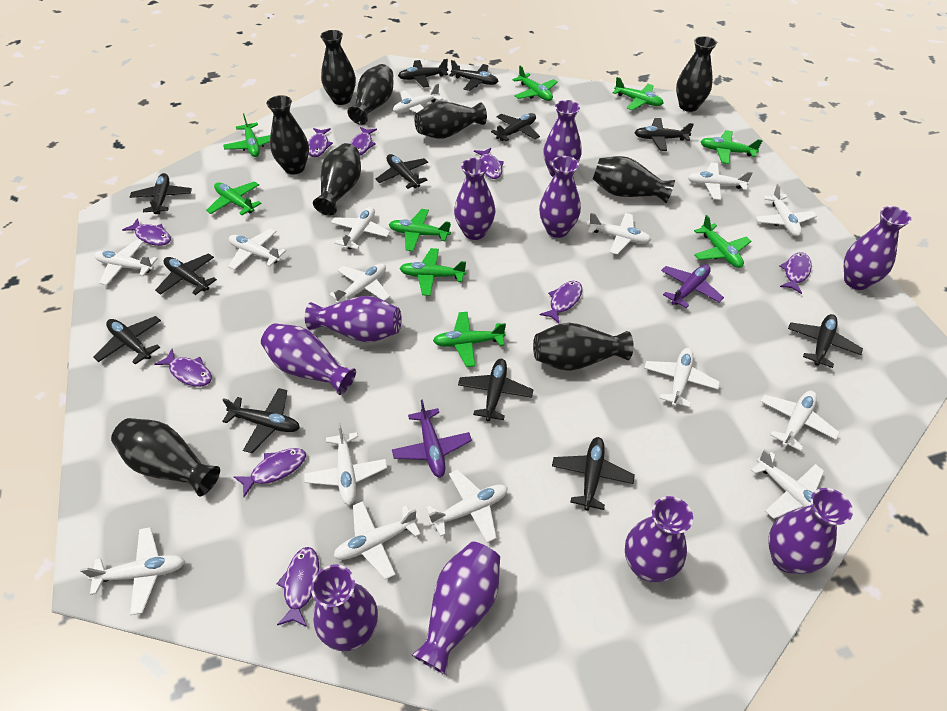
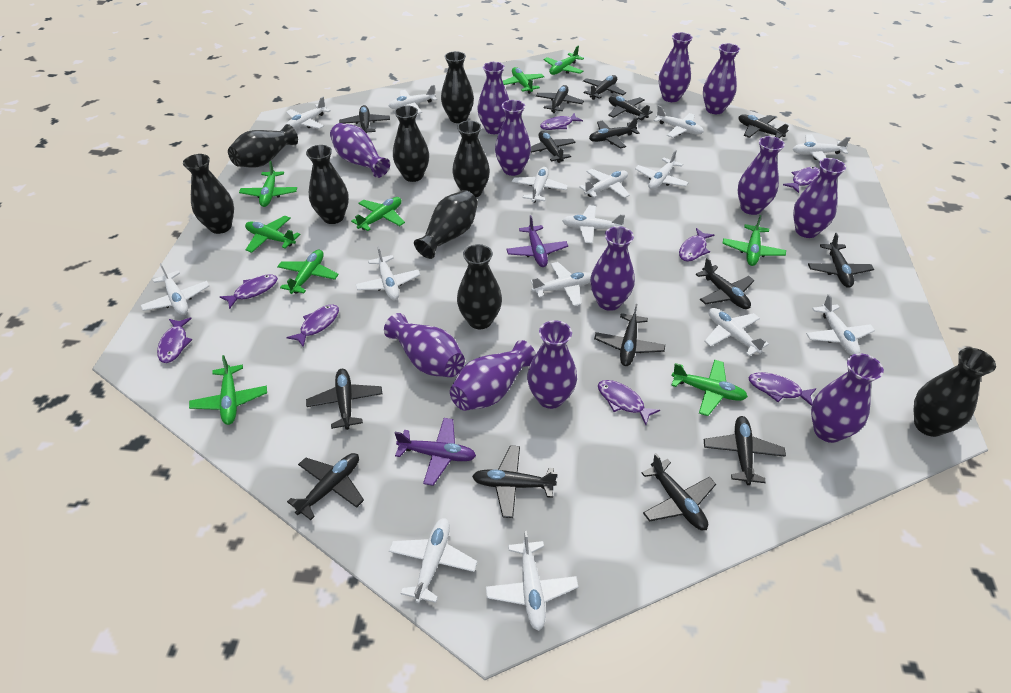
black plane: 12 -> 15
purple fish: 9 -> 8
purple vase: 10 -> 12

